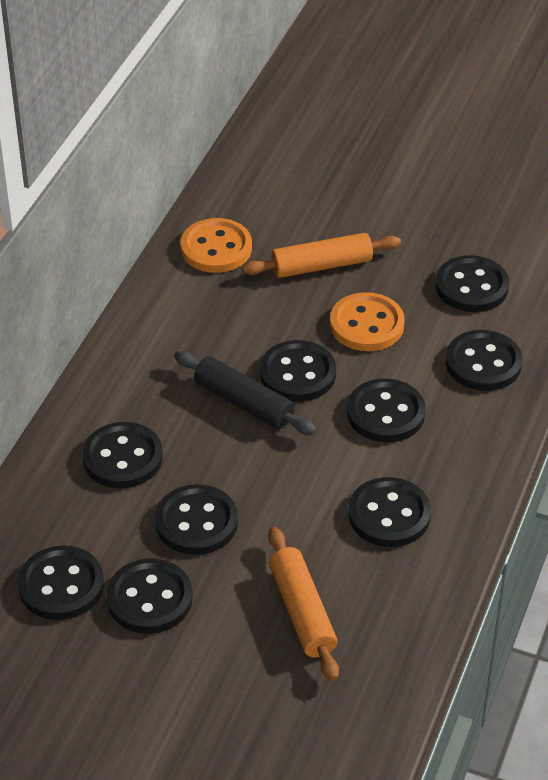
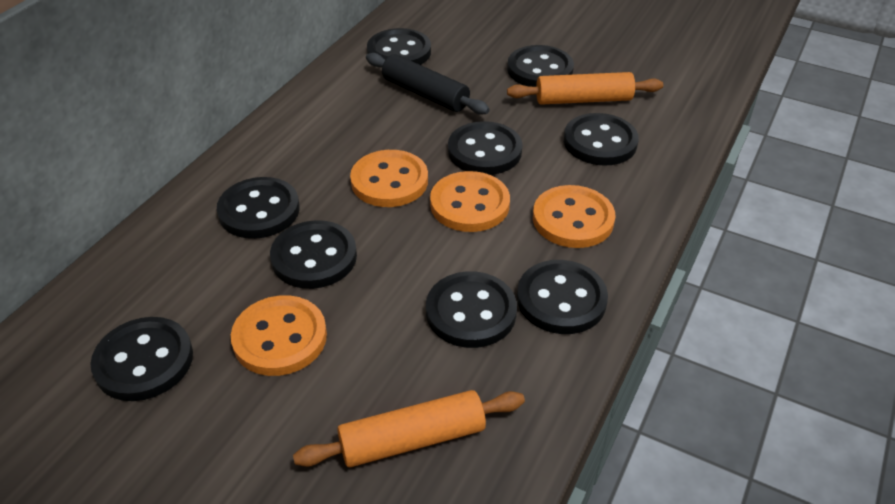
orange button: 2 -> 4

